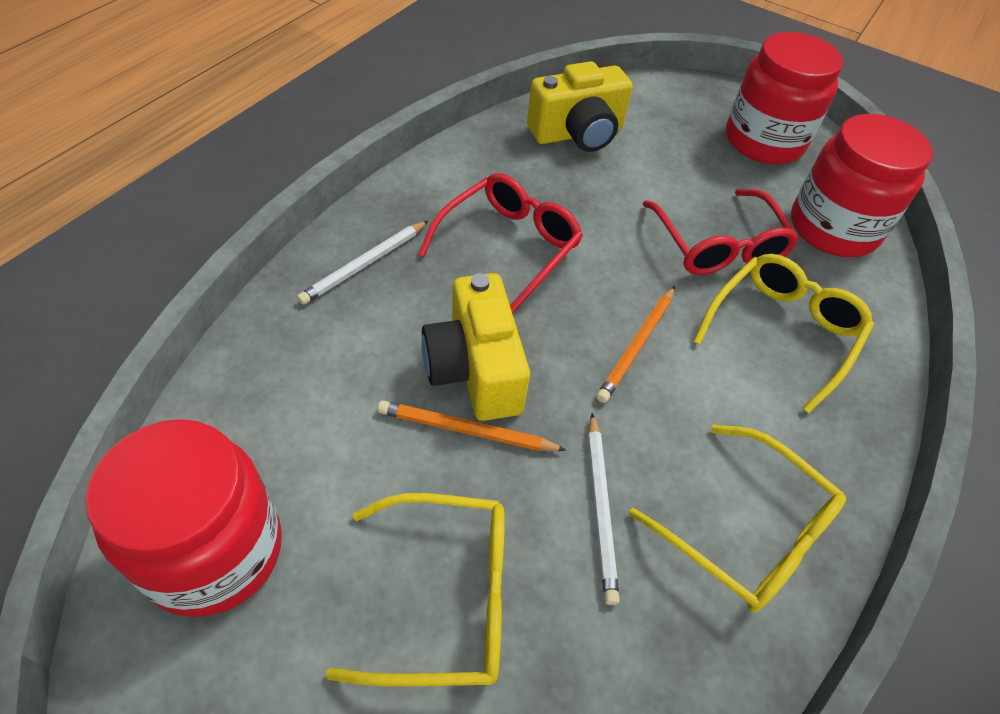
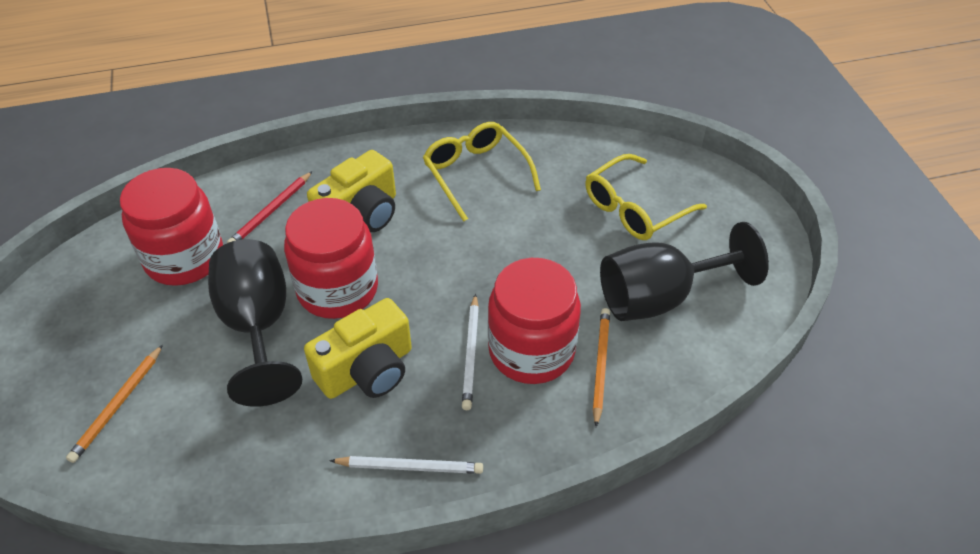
black goblet: 0 -> 2
red glasses: 2 -> 0
red pencil: 0 -> 1
yellow glasses: 3 -> 2

